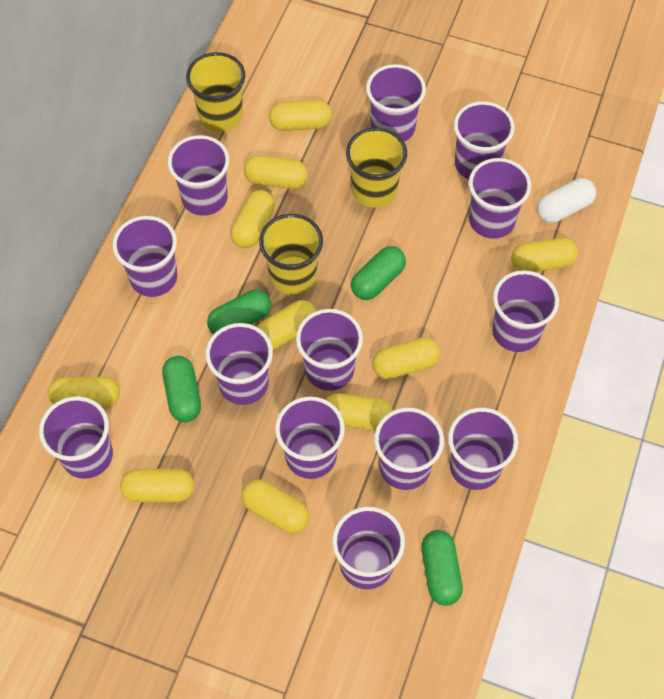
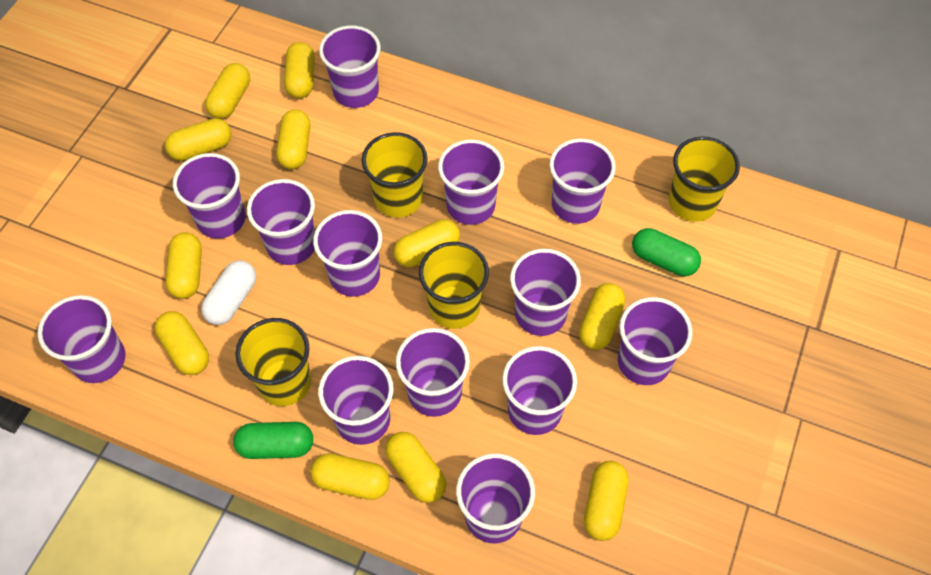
green capsule: 4 -> 2
yellow capsule: 10 -> 11
yellow cup: 3 -> 4

